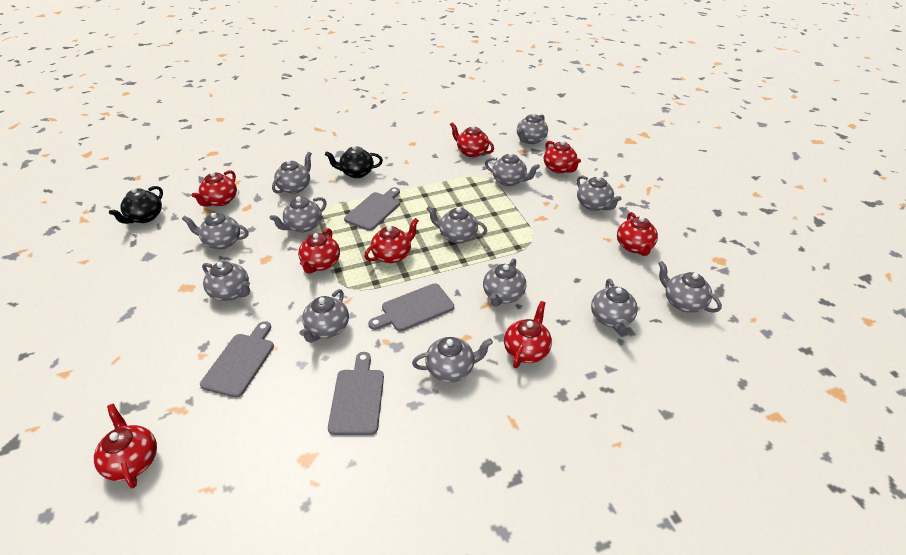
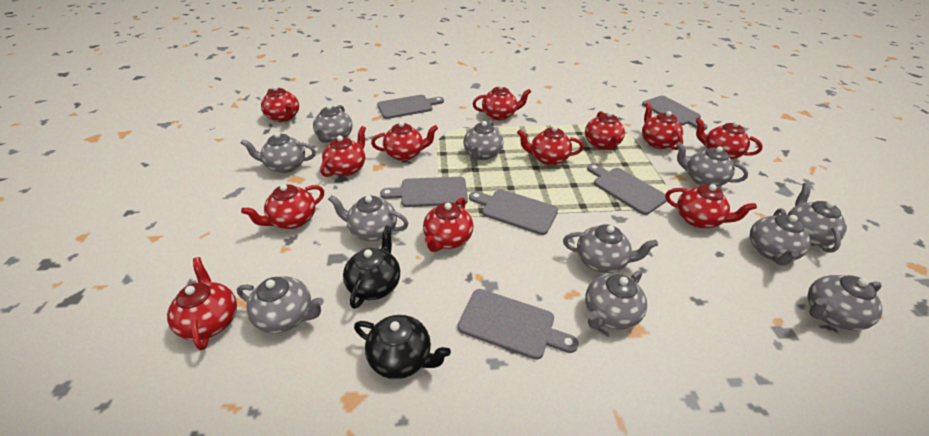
grey cutting board: 4 -> 6
grey teapot: 13 -> 11
red teapot: 8 -> 12

